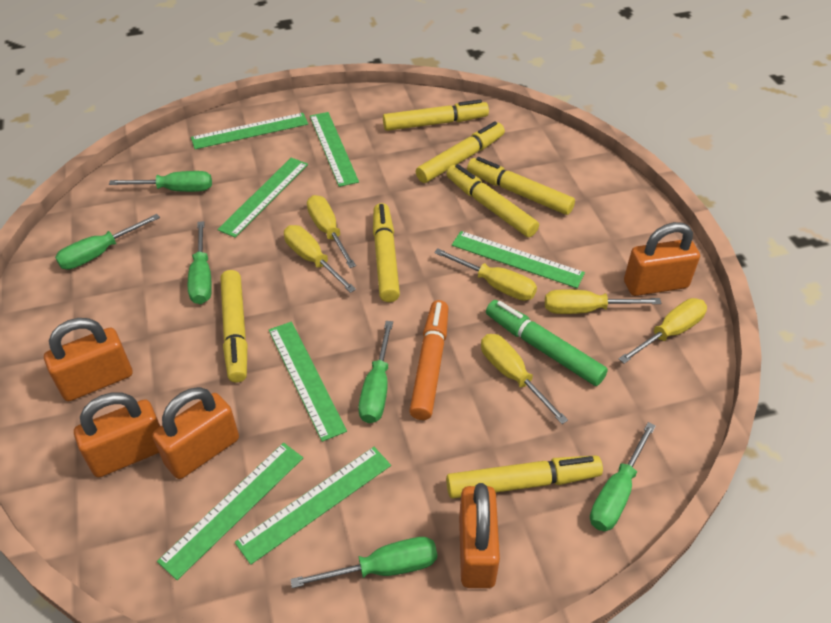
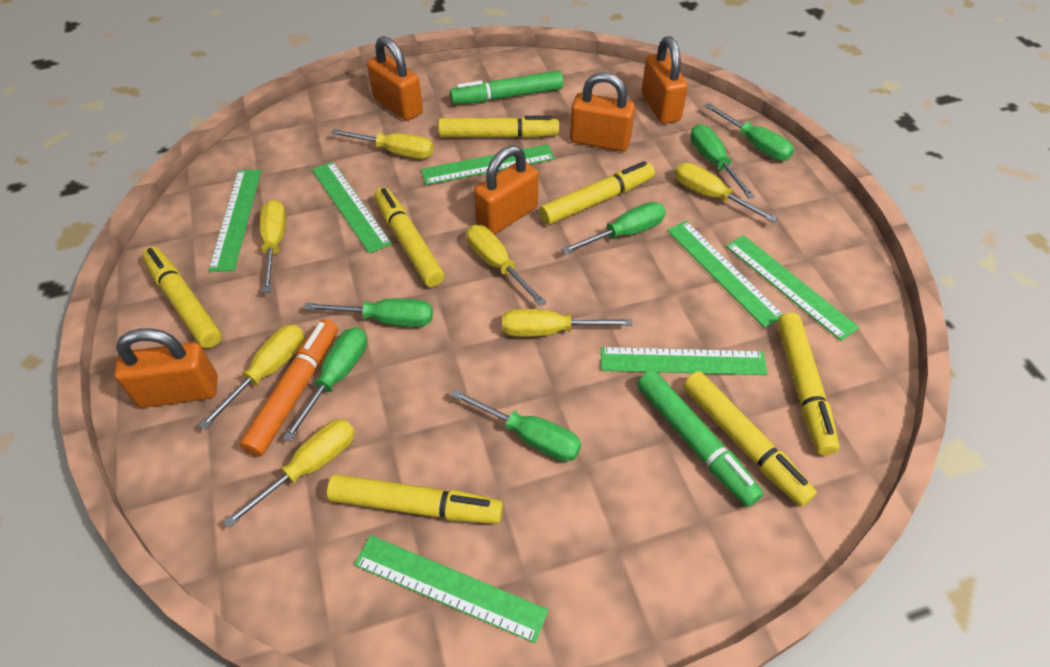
green marker: 1 -> 2
yellow screwdriver: 6 -> 7

